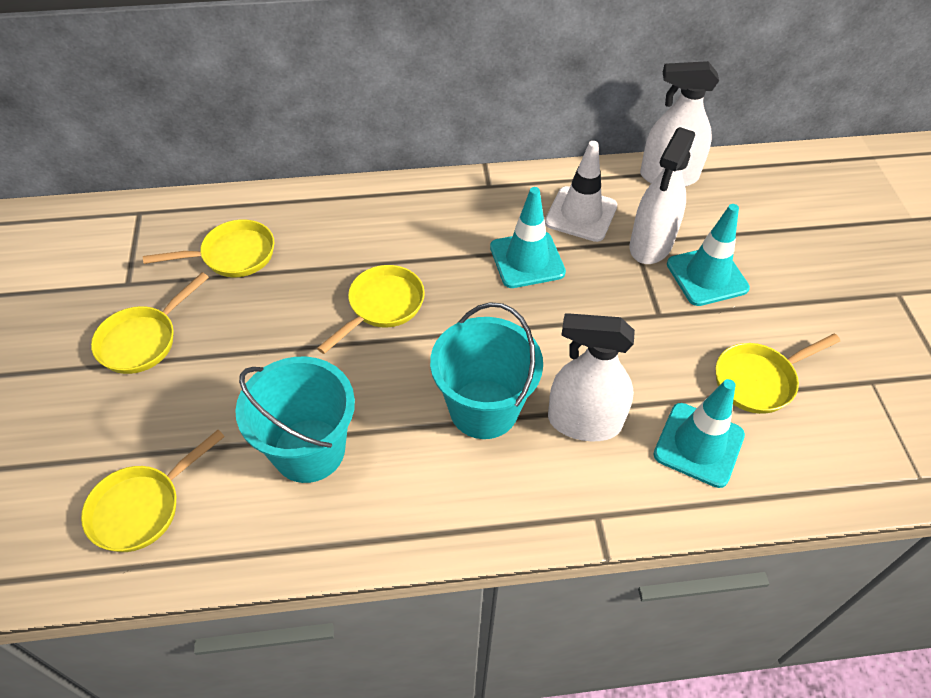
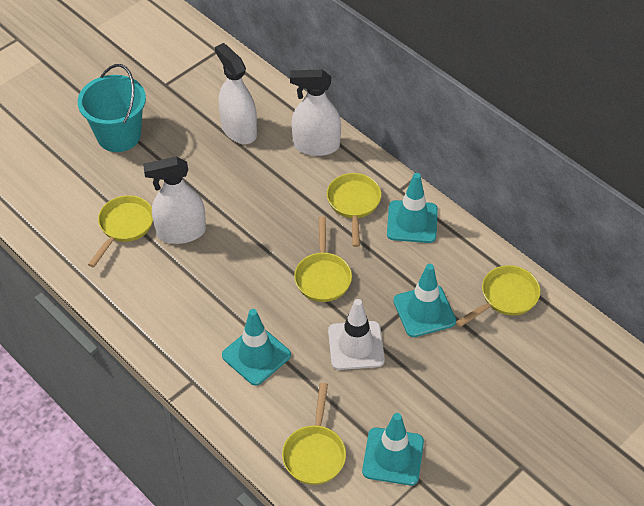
turquoise bucket: 2 -> 1
turquoise traffic cone: 3 -> 4

